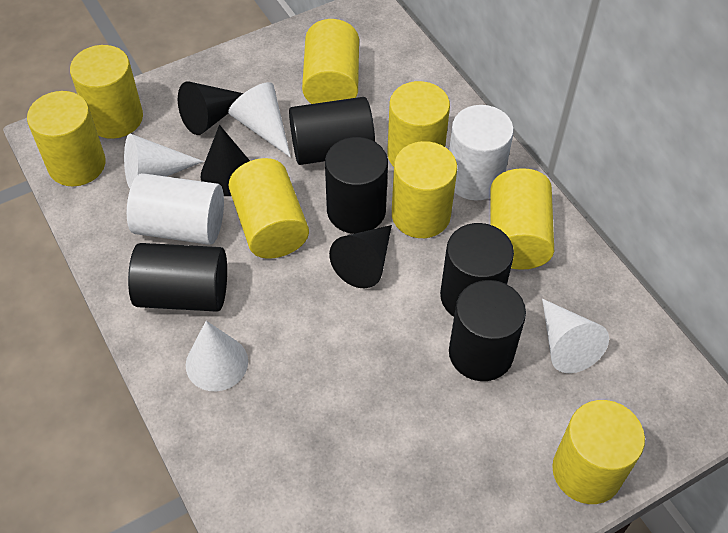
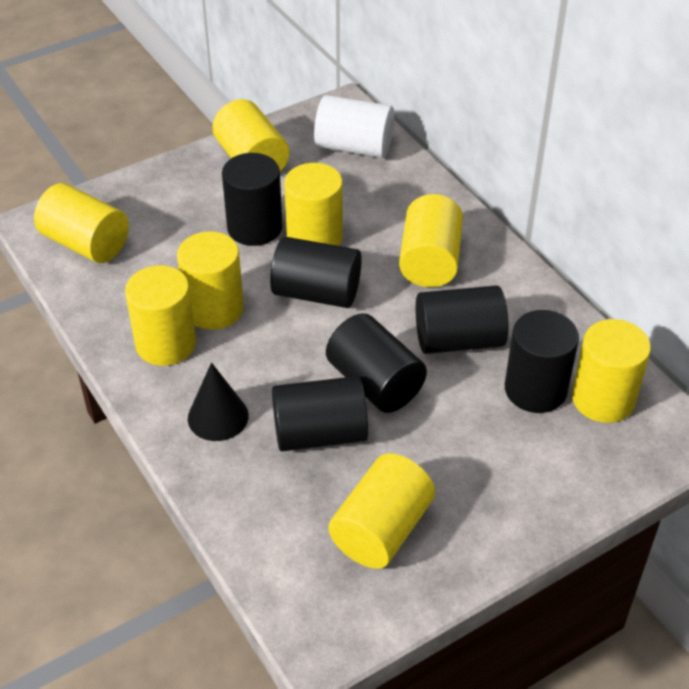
black cone: 3 -> 1
black cylinder: 5 -> 6
white cone: 4 -> 0
white cylinder: 2 -> 1

